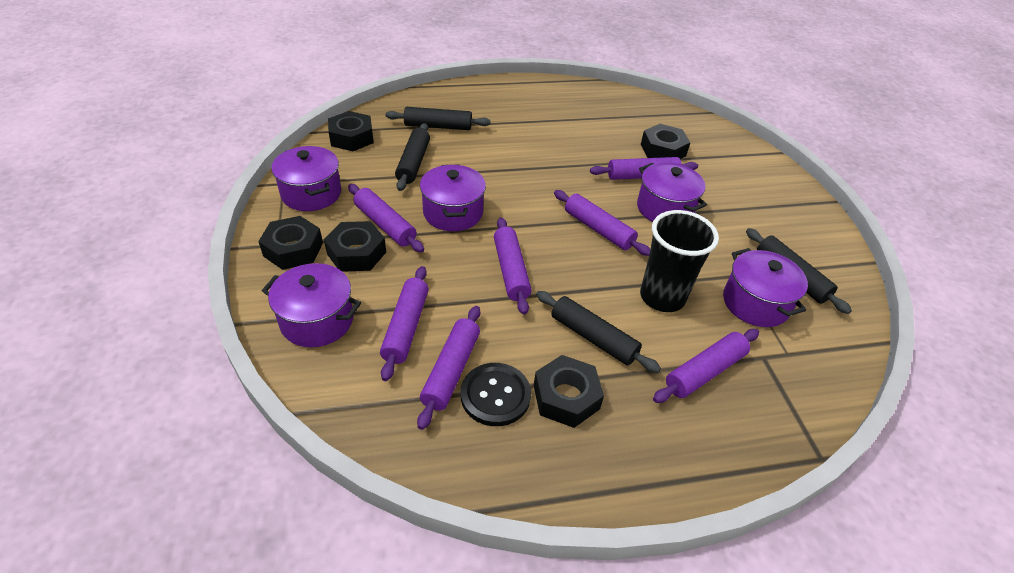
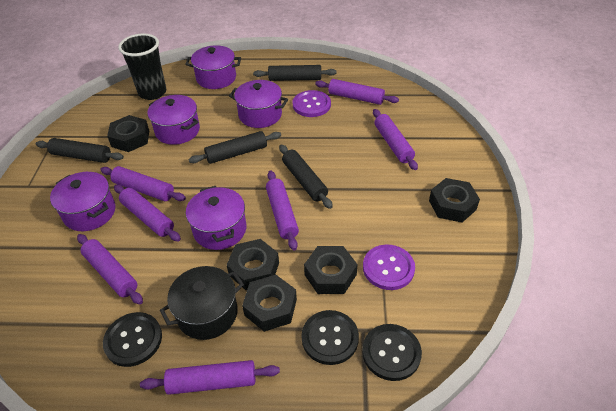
black button: 1 -> 3
black pot: 0 -> 1
purple button: 0 -> 2

